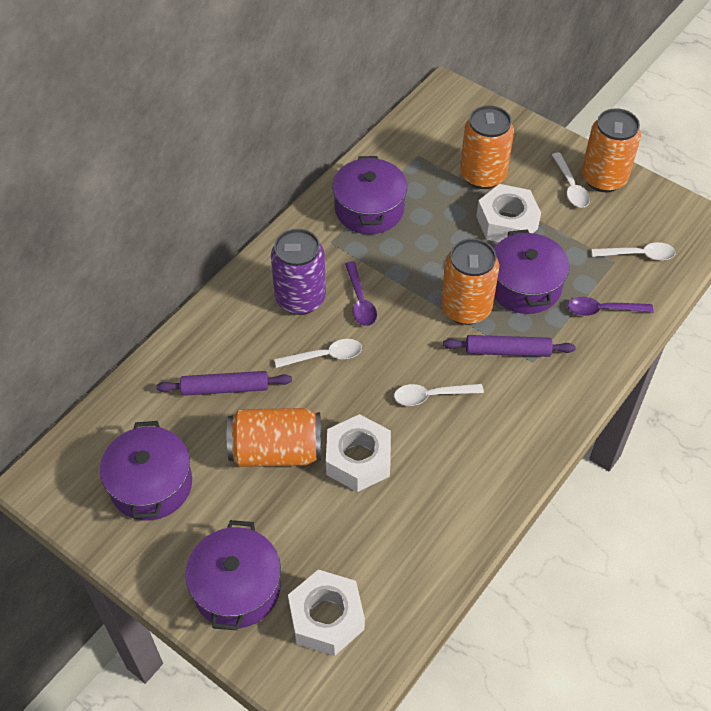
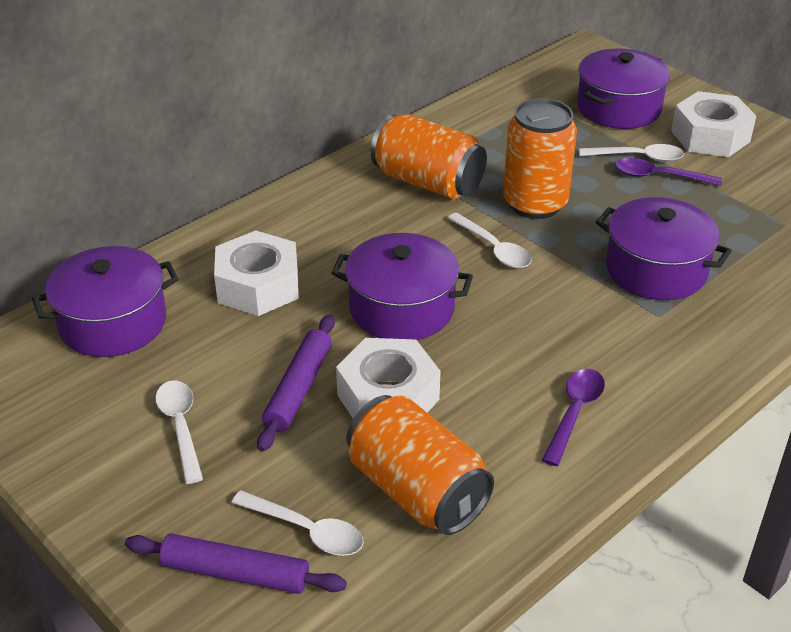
orange can: 4 -> 3
purple can: 1 -> 0

